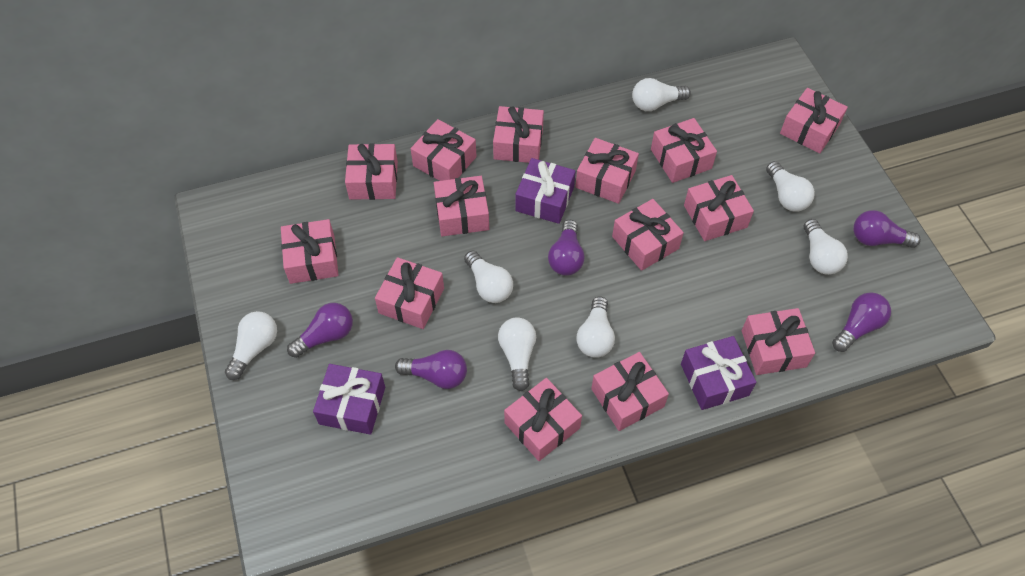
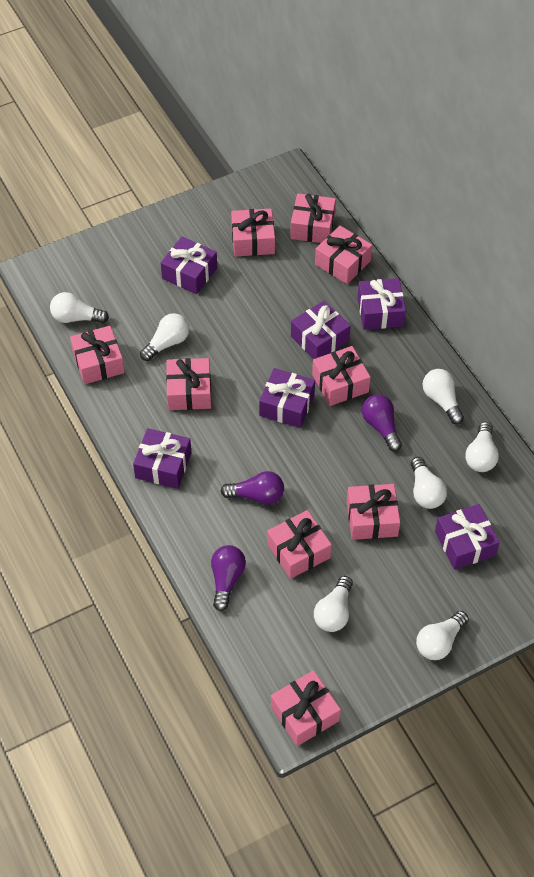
pink gift: 14 -> 9
purple gift: 3 -> 6
purple light bulb: 5 -> 3

